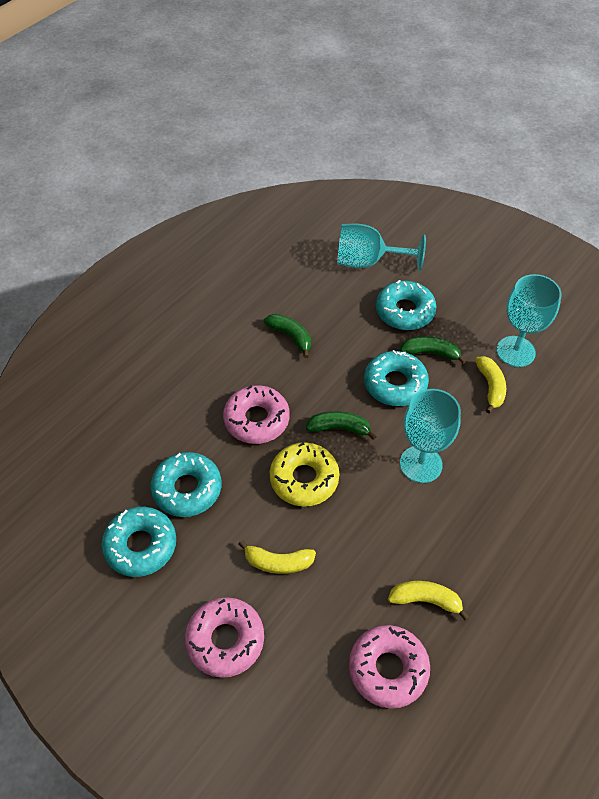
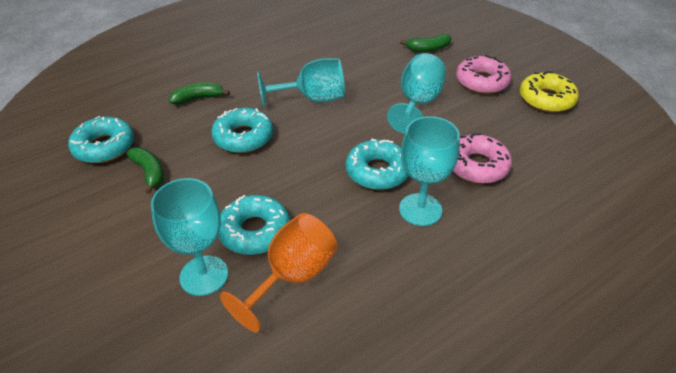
orange goblet: 0 -> 1
pink donut: 3 -> 2
turquoise goblet: 3 -> 4
yellow banana: 3 -> 0

